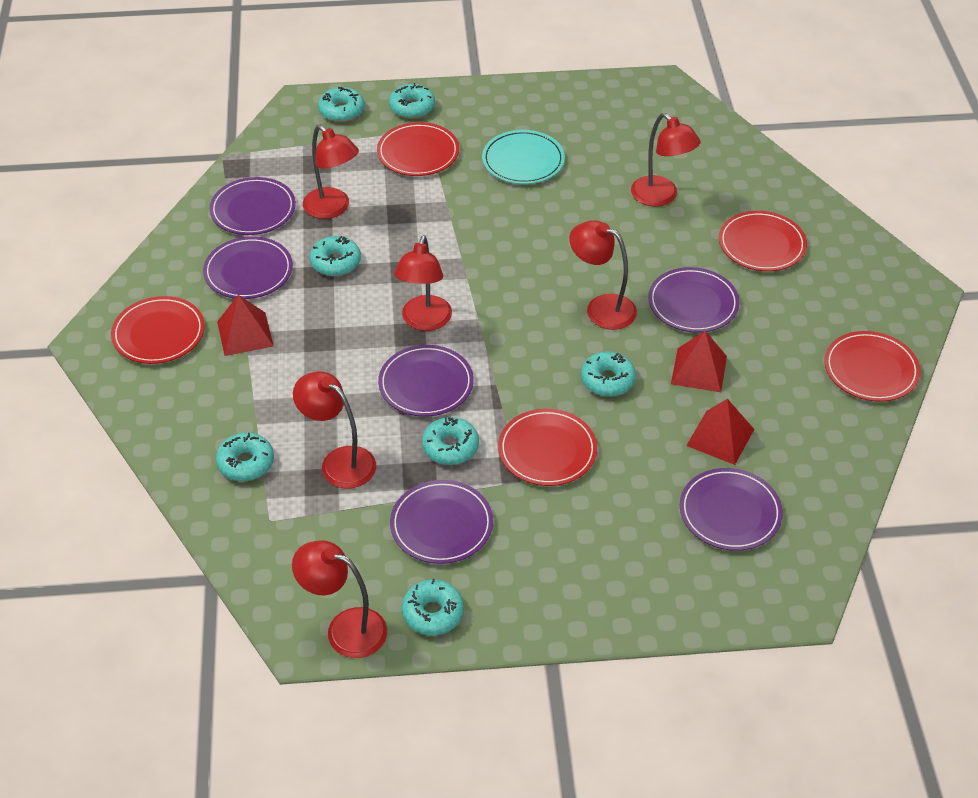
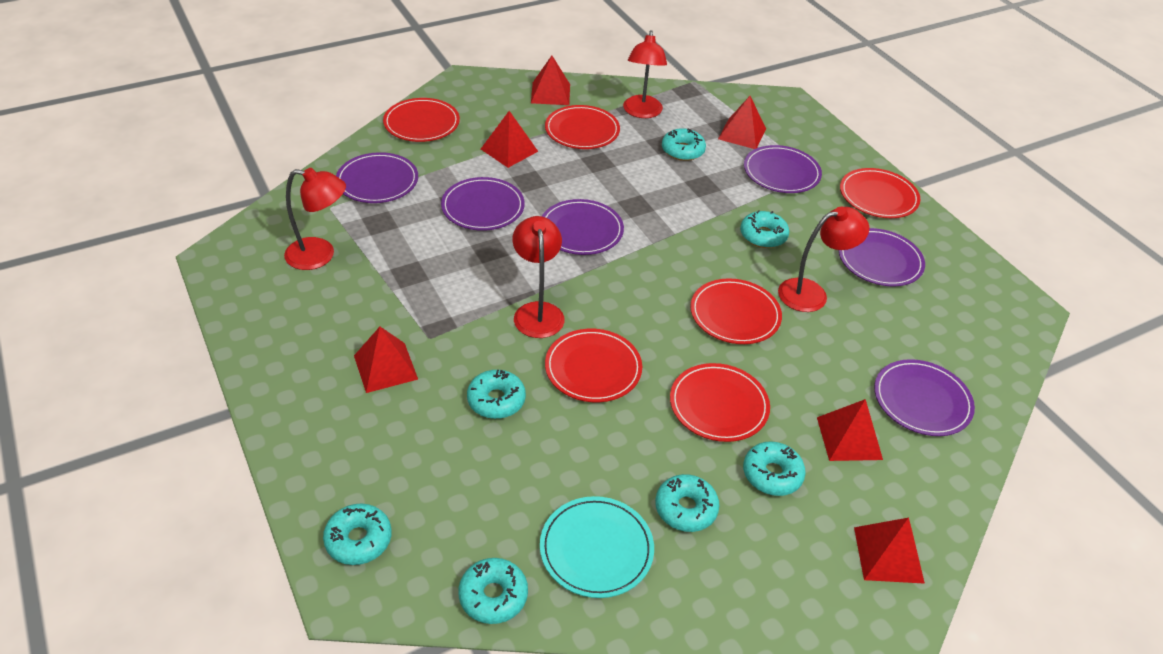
red lamp: 6 -> 4
red plate: 5 -> 6
red pyramid: 3 -> 6

